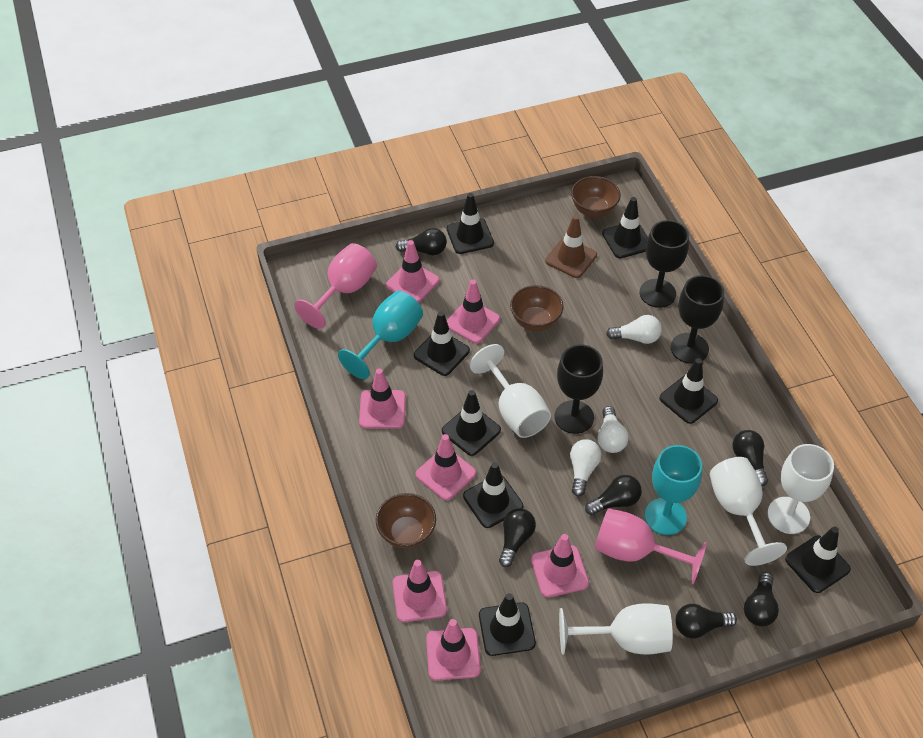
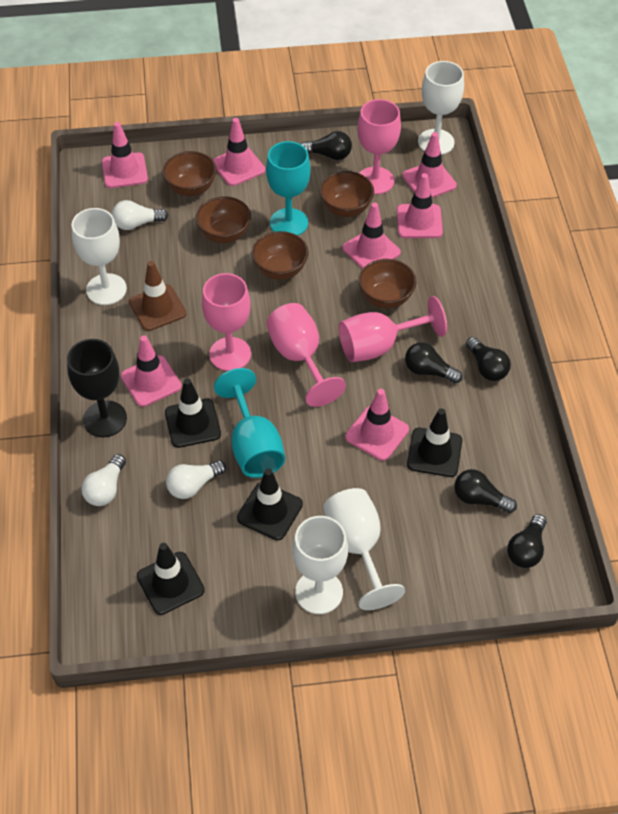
black goblet: 3 -> 1
black light bulb: 6 -> 5
black traffic cone: 8 -> 4
brown bowl: 3 -> 5
pink goblet: 2 -> 4

